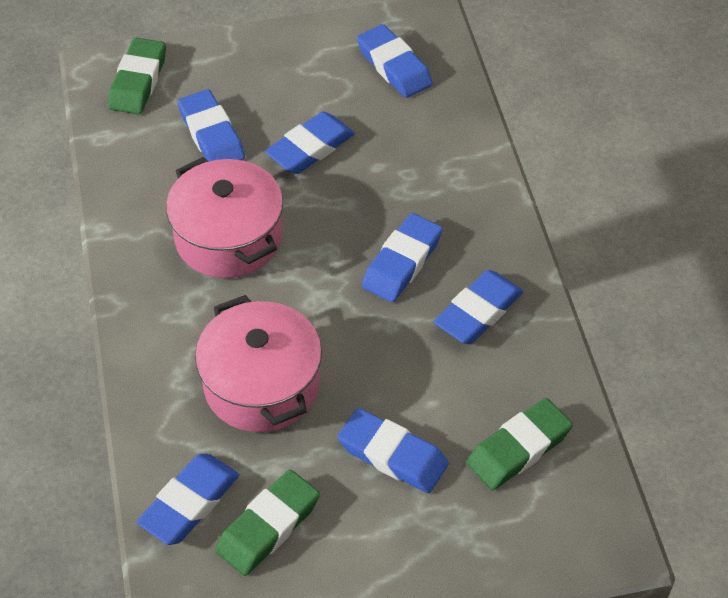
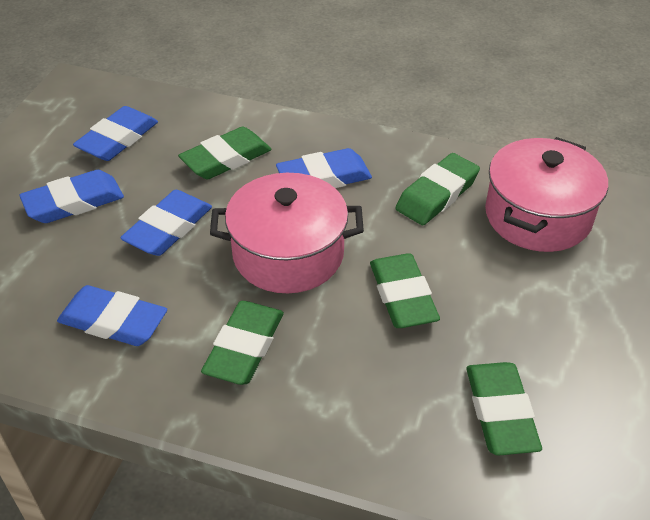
blue eraser: 7 -> 5
green eraser: 3 -> 5

